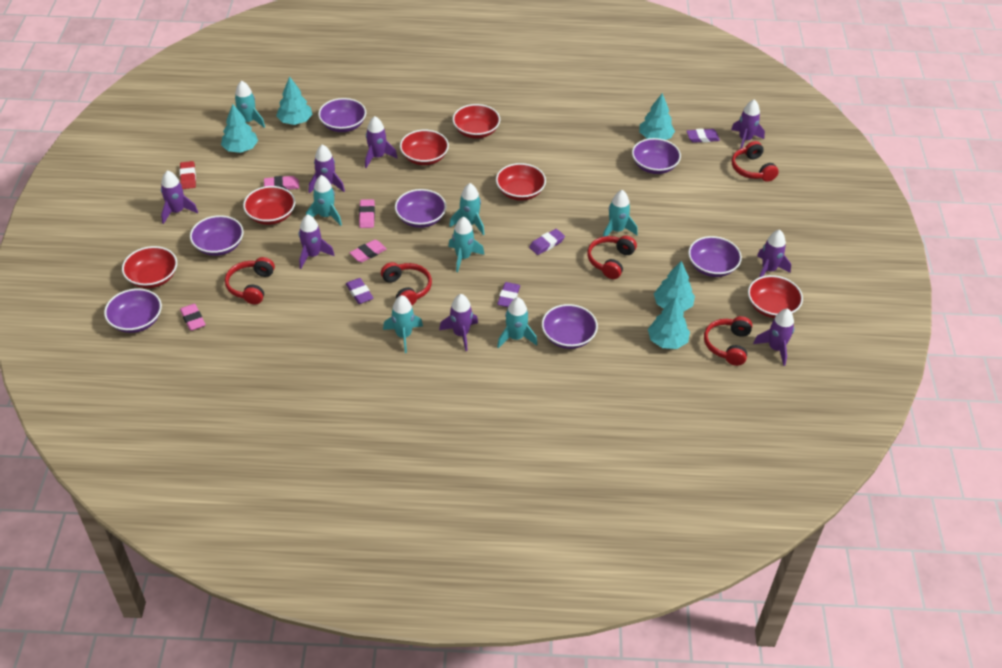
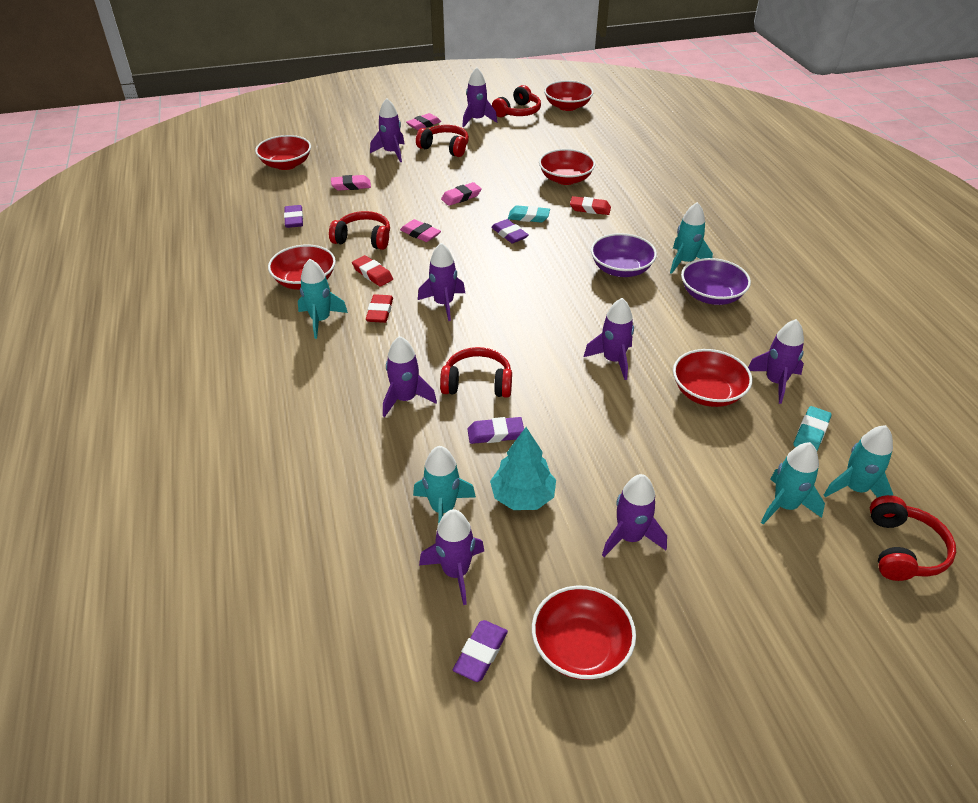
purple bowl: 7 -> 2
red eraser: 1 -> 3
turquoise eraser: 0 -> 2
turquoise rocket: 7 -> 5
turquoise tree: 5 -> 1

